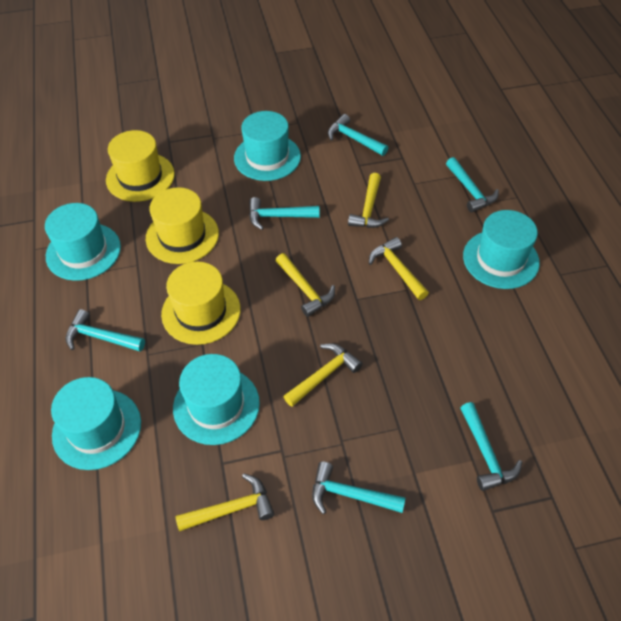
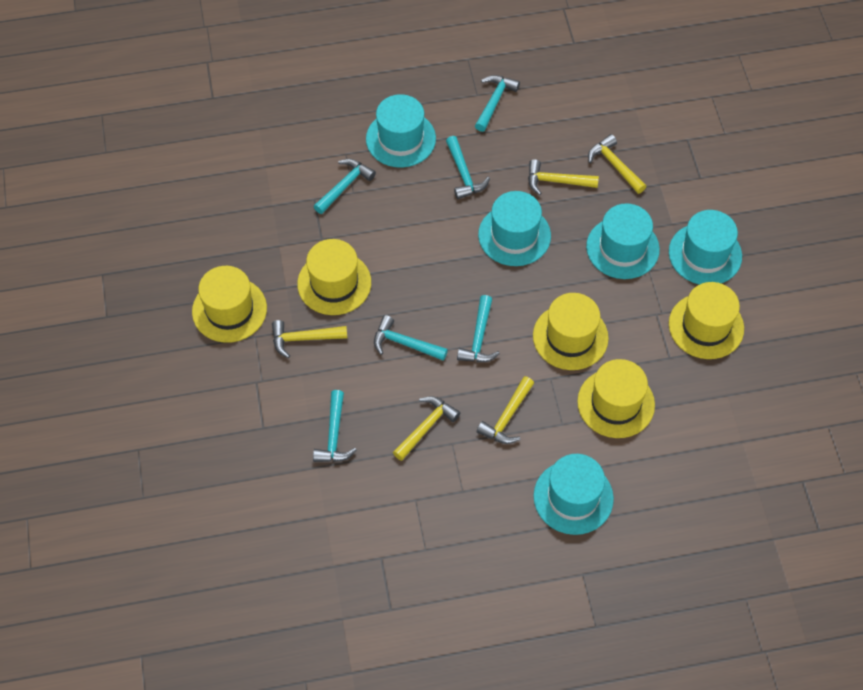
yellow hat: 3 -> 5

